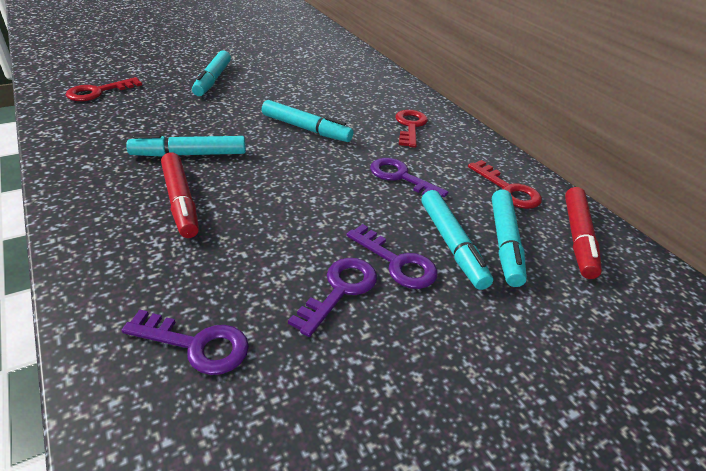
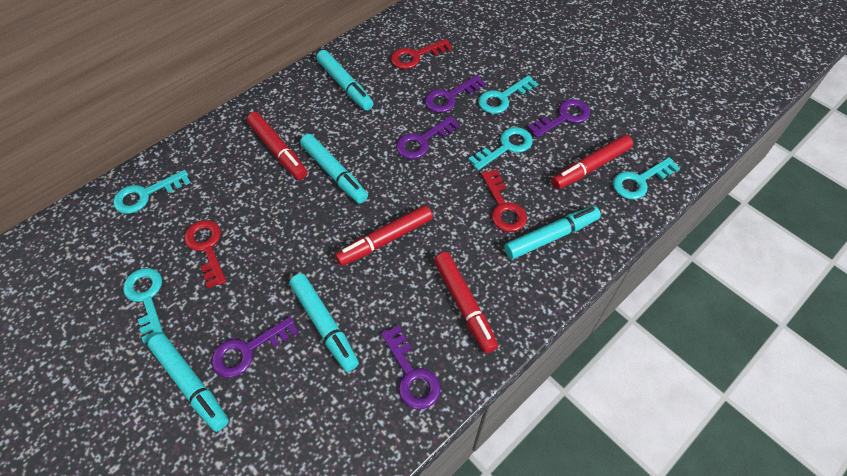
purple key: 4 -> 5
red marker: 2 -> 4
turquoise key: 0 -> 5

